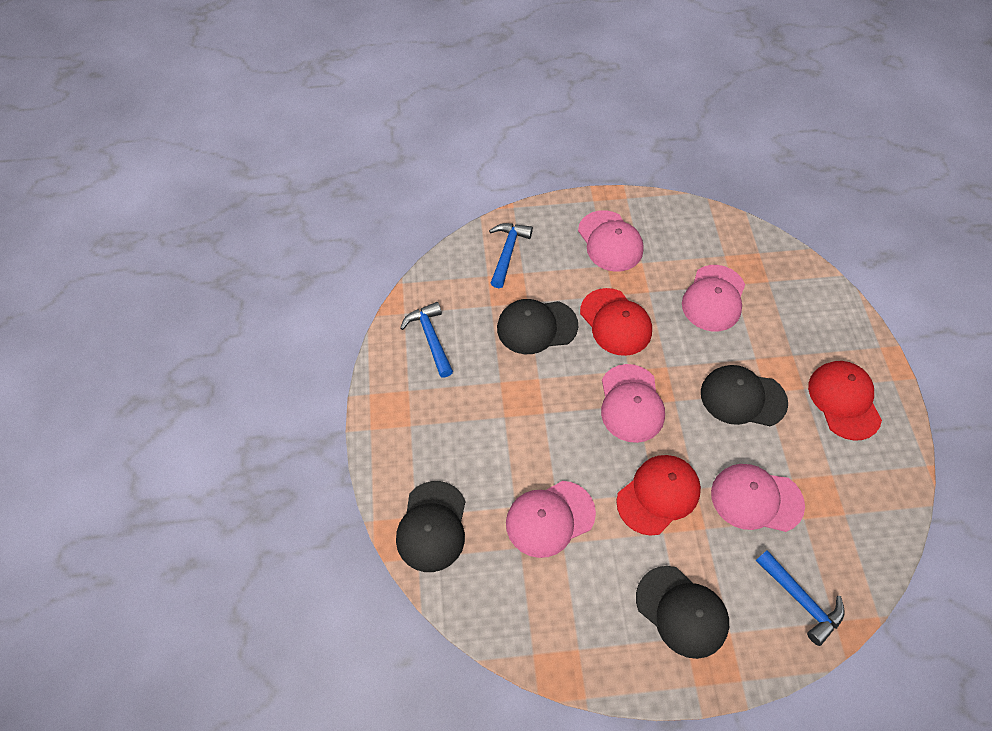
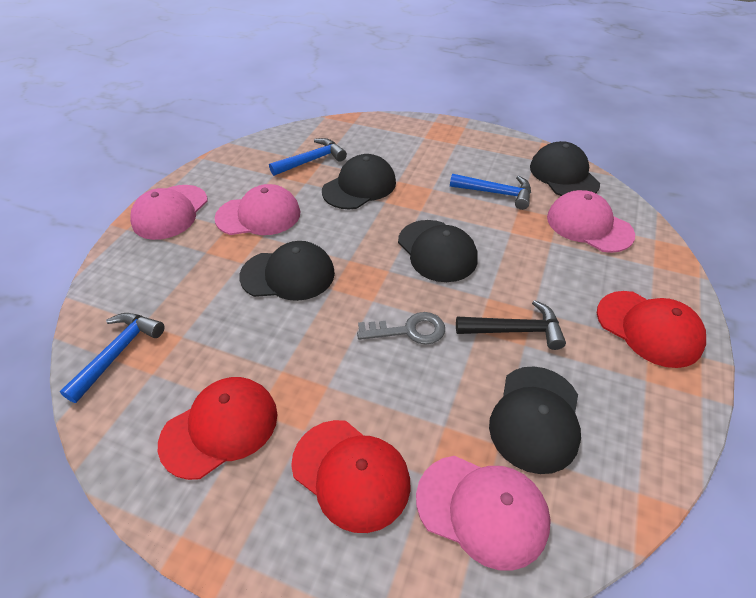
black cap: 4 -> 5
black hammer: 0 -> 1
grey key: 0 -> 1
pink cap: 5 -> 4

